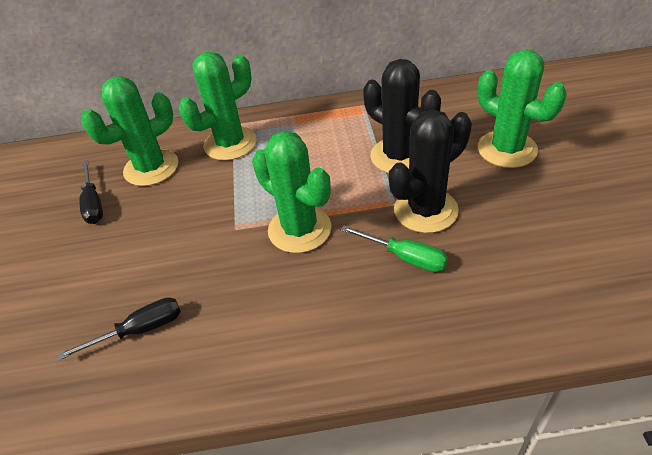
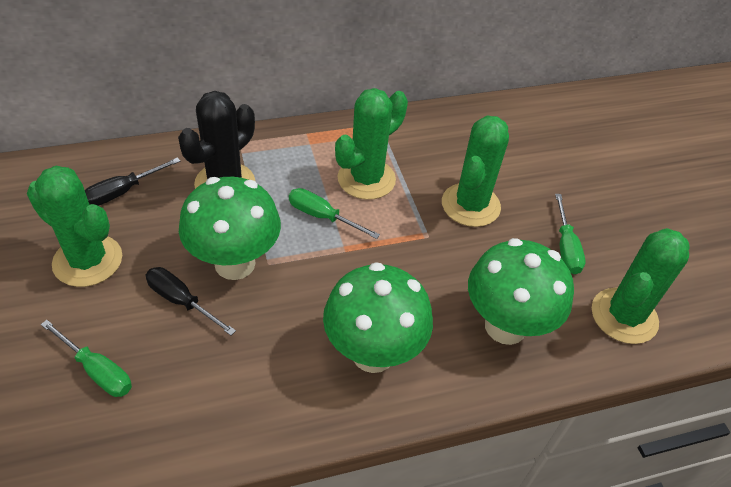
black cactus: 2 -> 1
green mushroom: 0 -> 3
green screwdriver: 1 -> 3

